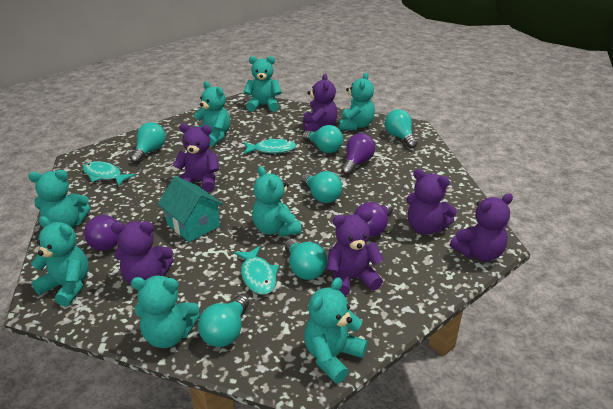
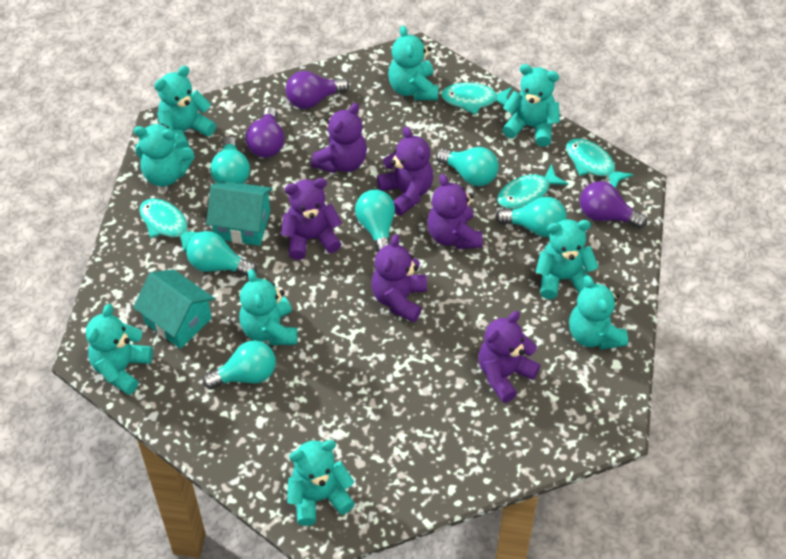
turquoise fish: 3 -> 4
turquoise house: 1 -> 2
turquoise teddy bear: 8 -> 9

